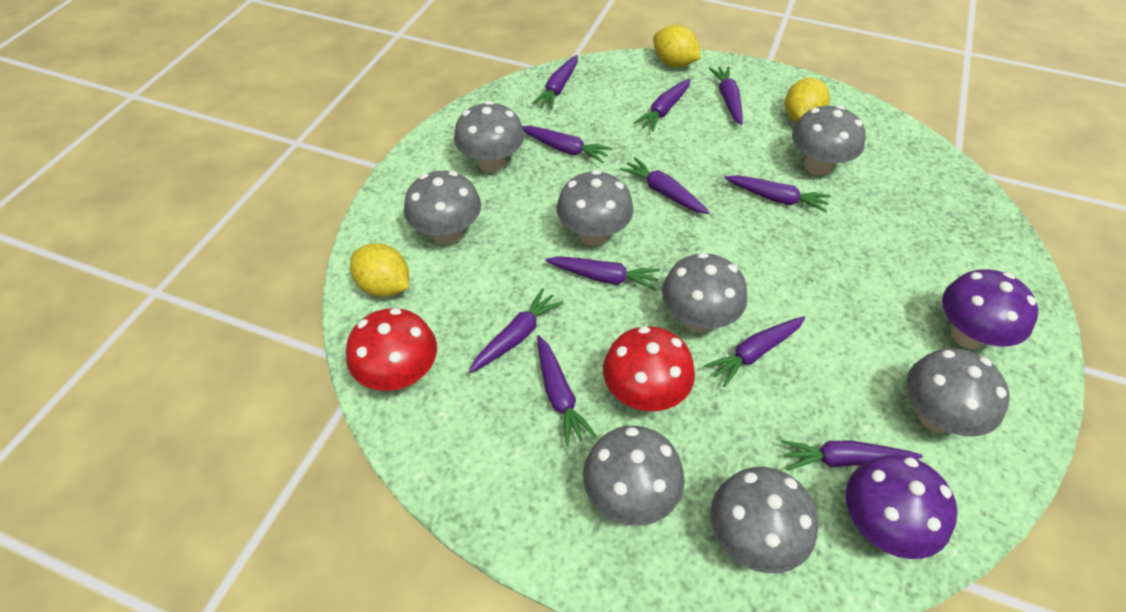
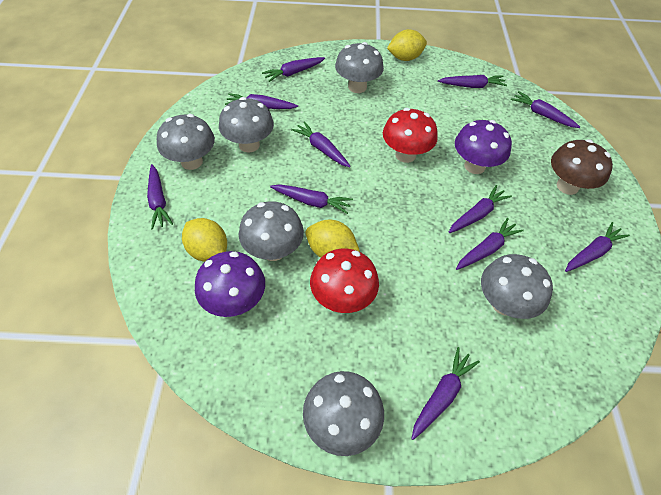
brown mushroom: 0 -> 1
grey mushroom: 8 -> 6

